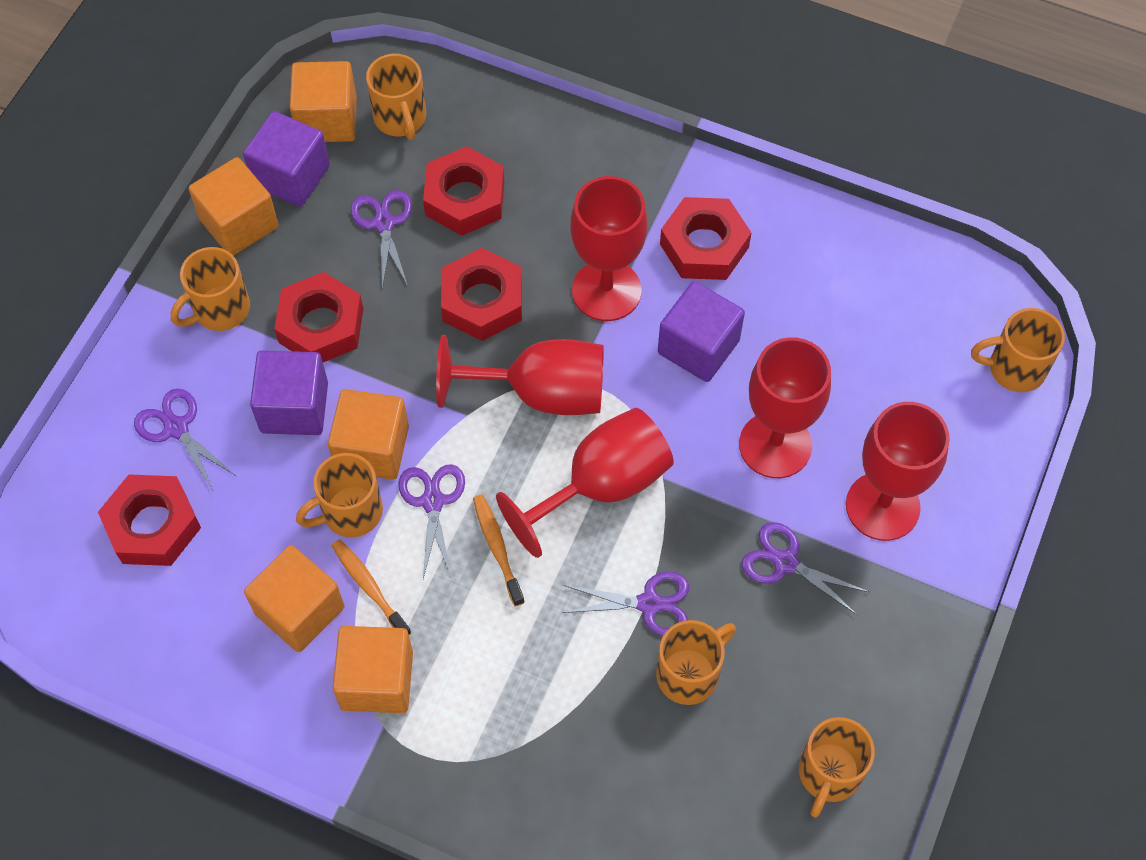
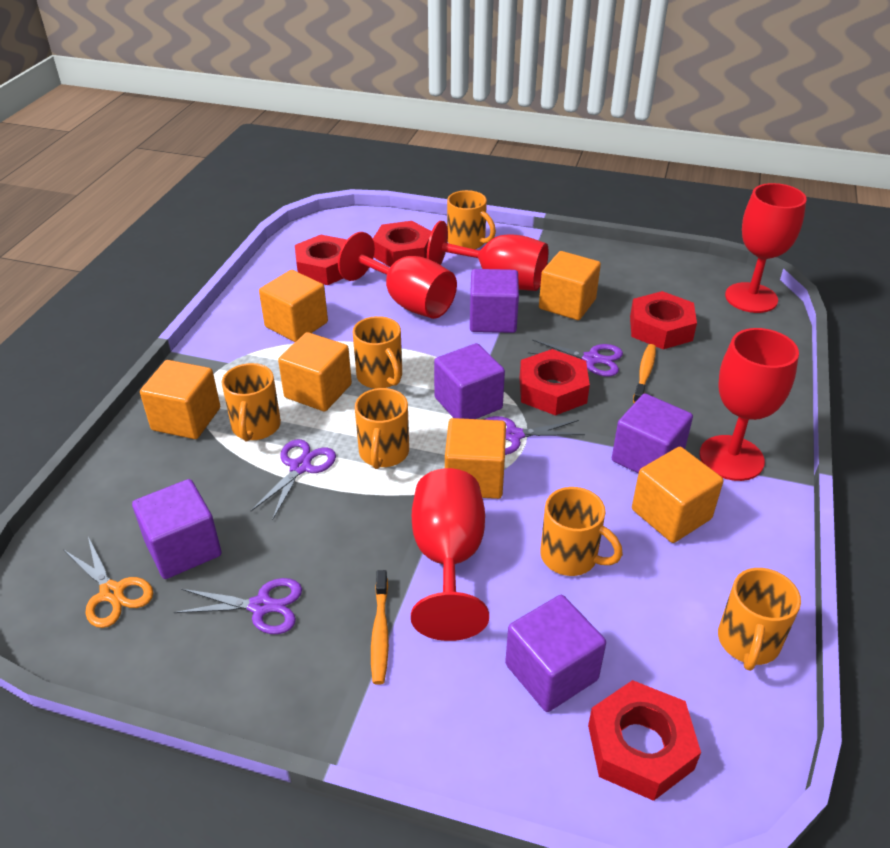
orange cube: 5 -> 6
orange scissors: 0 -> 1
purple cube: 3 -> 5
purple scissors: 5 -> 4

